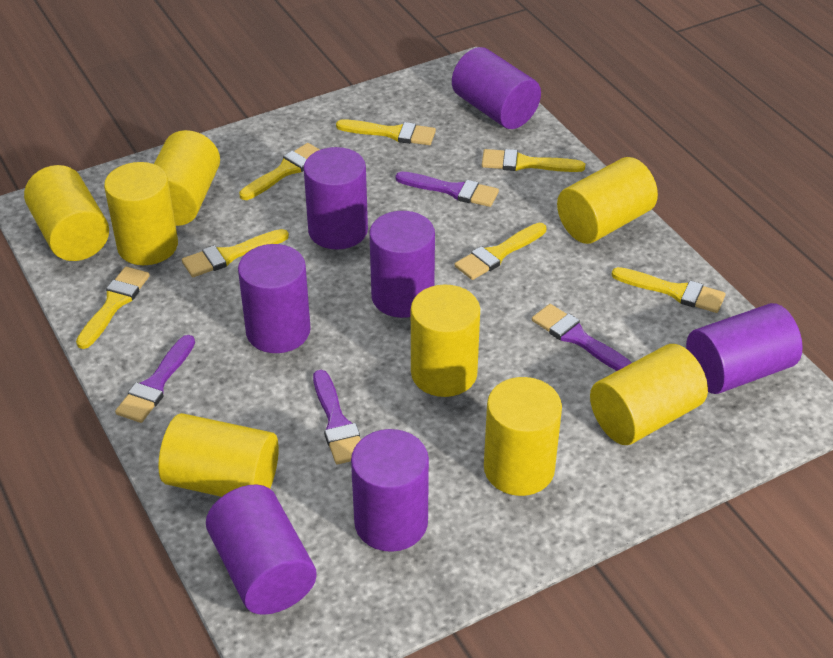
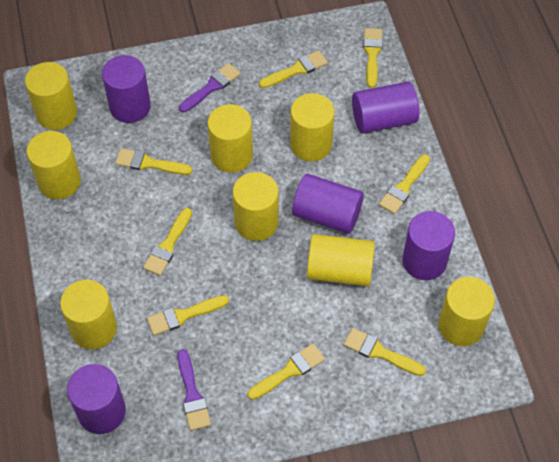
purple brush: 4 -> 2
purple cylinder: 7 -> 5
yellow brush: 7 -> 8

